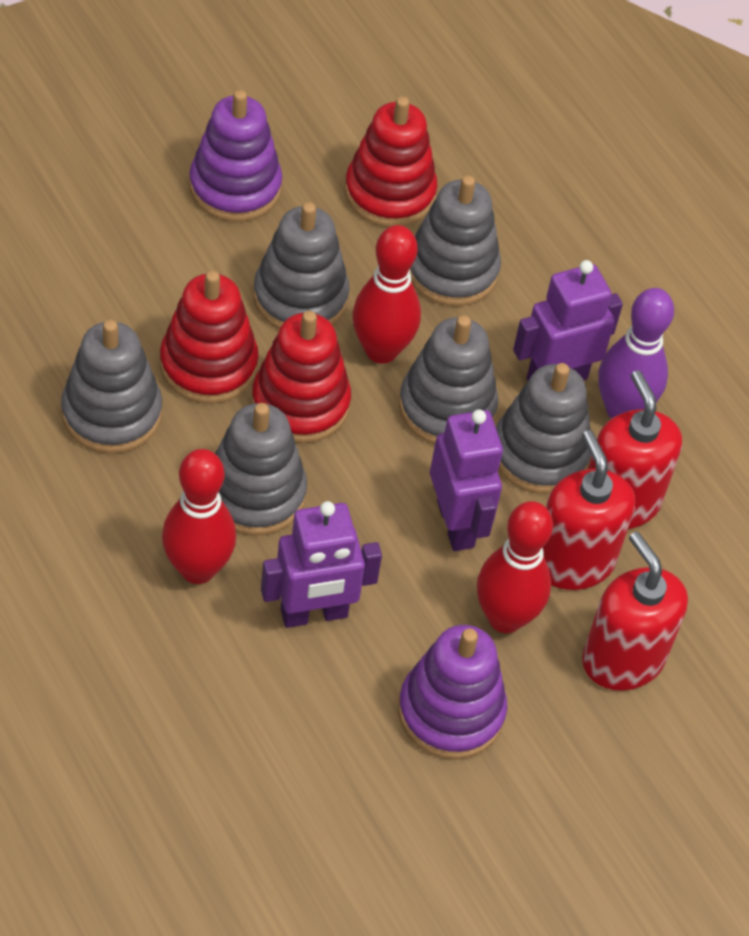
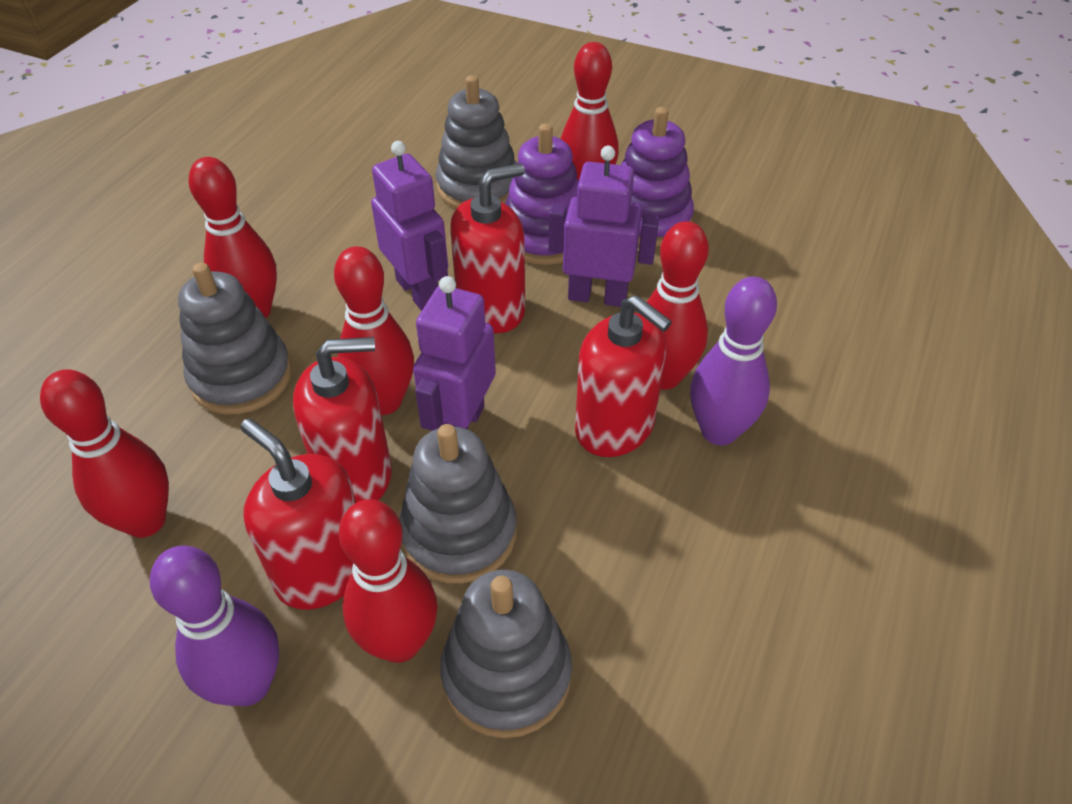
grey stacking toy: 6 -> 4
purple bowling pin: 1 -> 2
red bowling pin: 3 -> 6
red soap dispenser: 3 -> 4
red stacking toy: 3 -> 0

